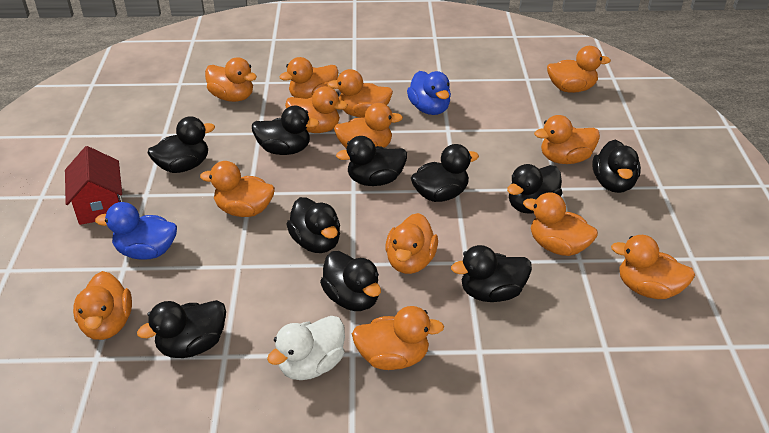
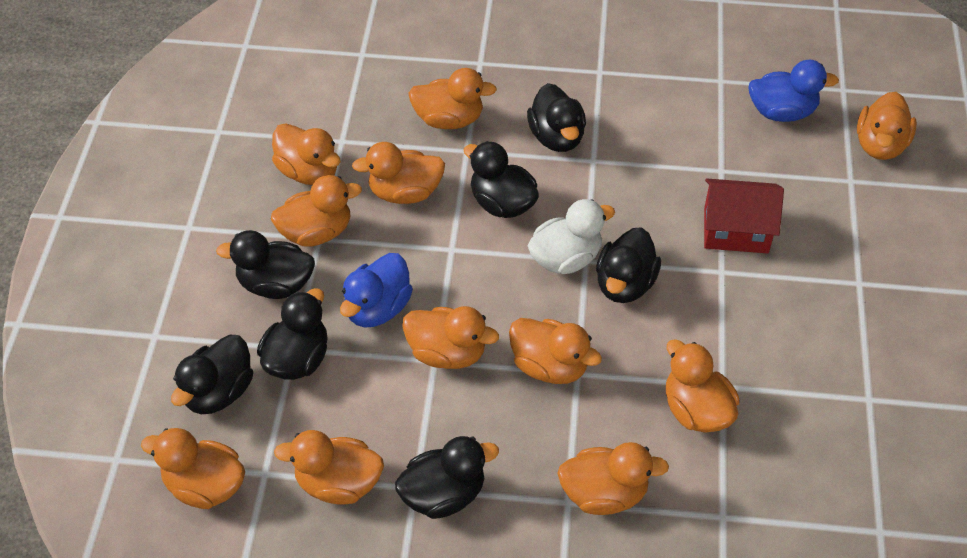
black duck: 10 -> 7
orange duck: 13 -> 11

